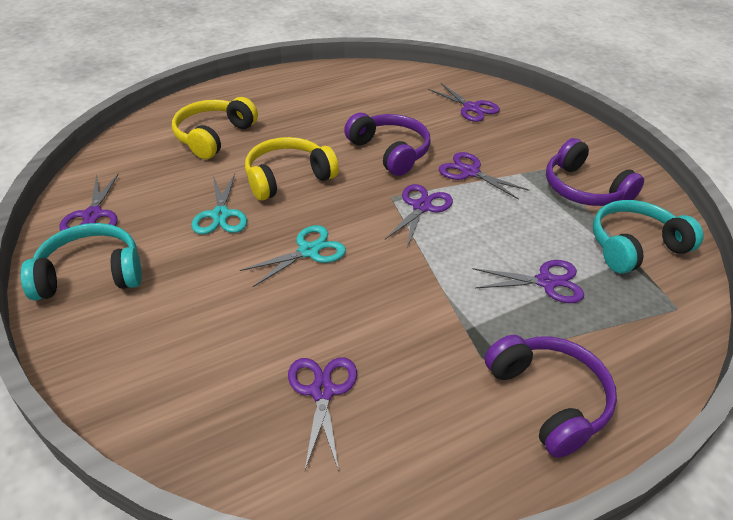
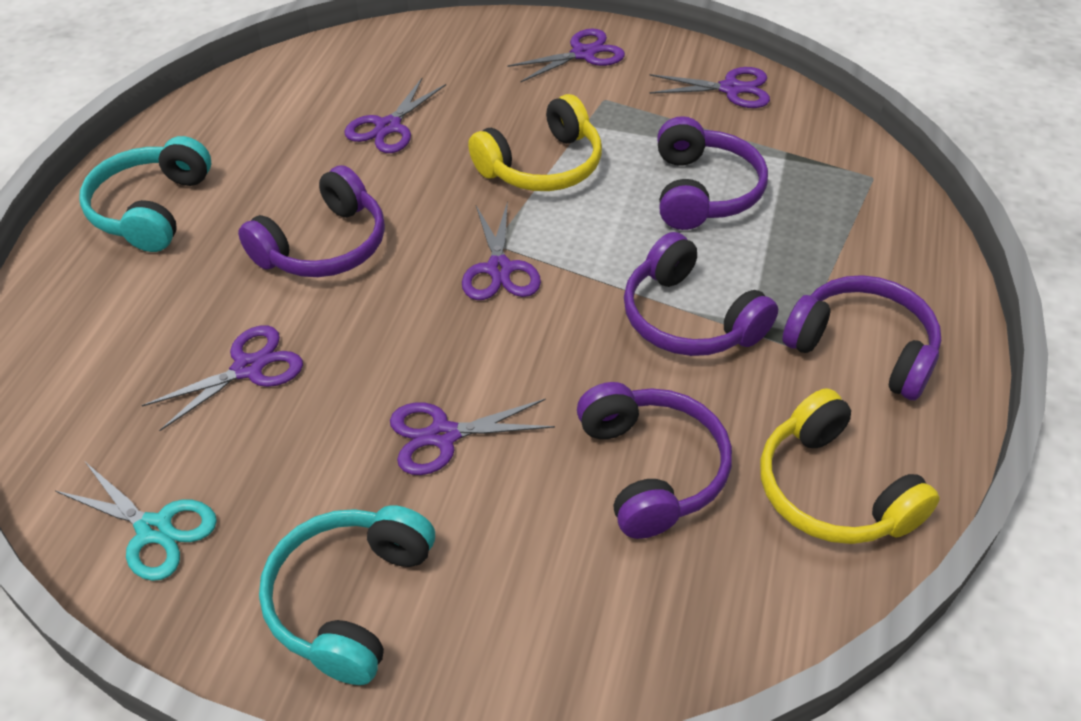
purple headphones: 3 -> 5
turquoise scissors: 2 -> 1

